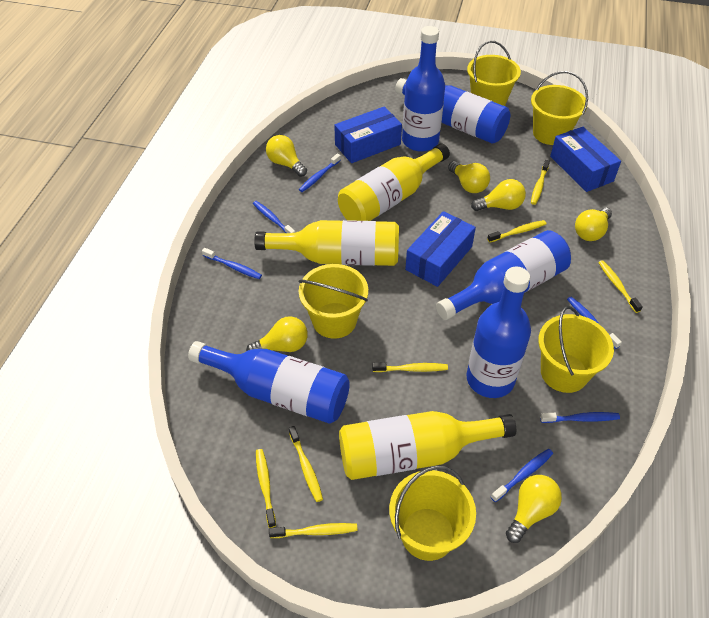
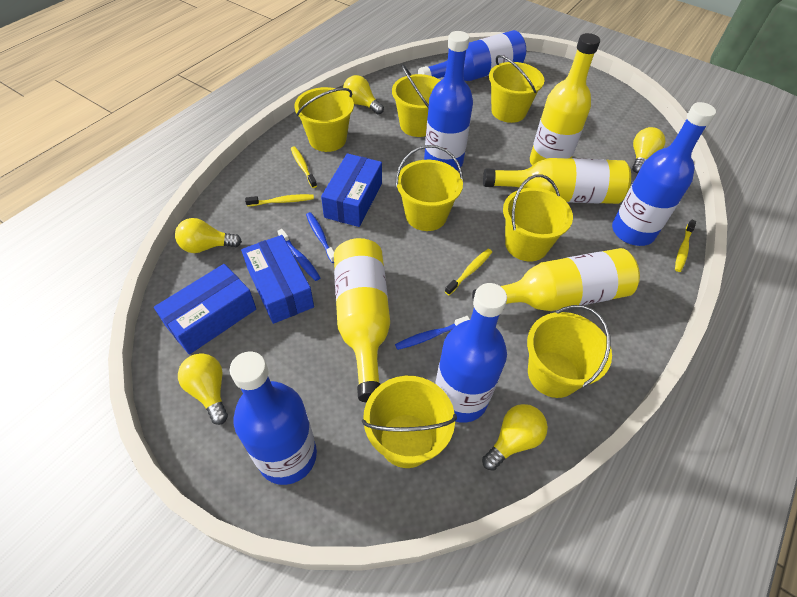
blue toothbrush: 6 -> 3
yellow bottle: 3 -> 4
yellow bucket: 5 -> 7
yellow light bulb: 6 -> 5
yellow toothbrush: 7 -> 4

